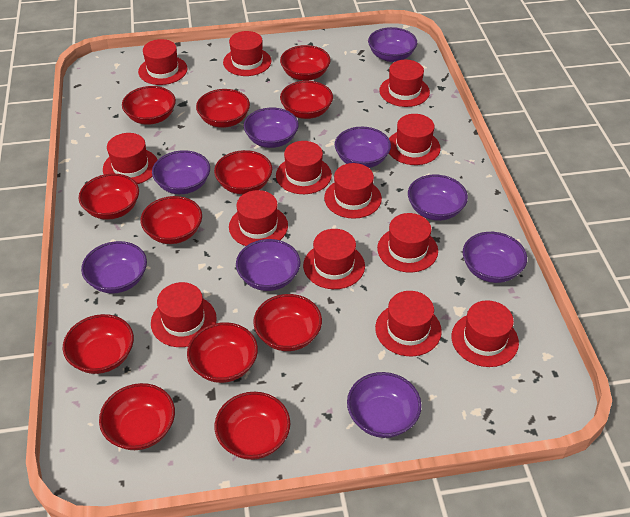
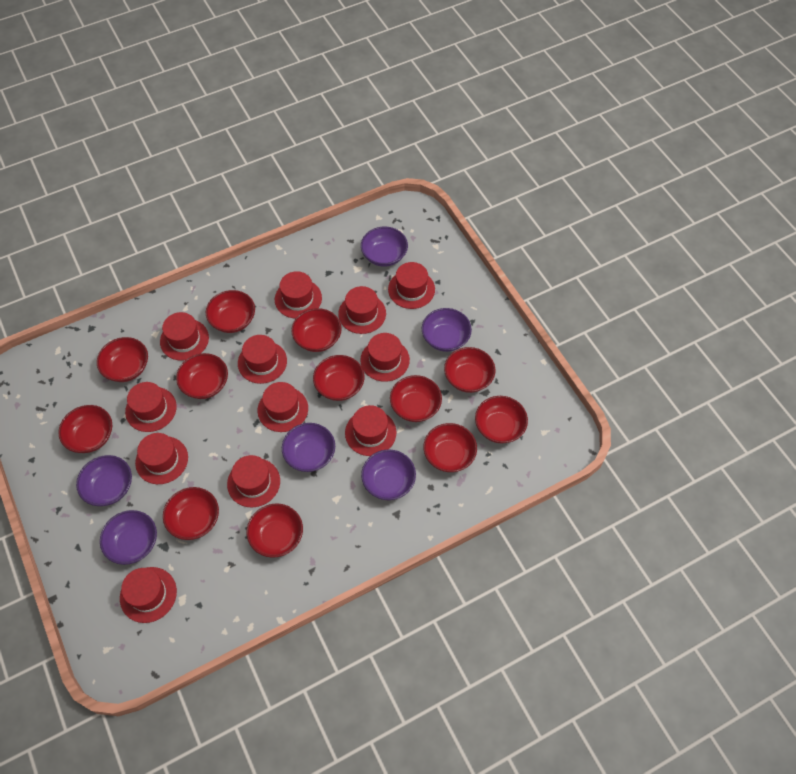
purple bowl: 9 -> 6
red hat: 13 -> 12

